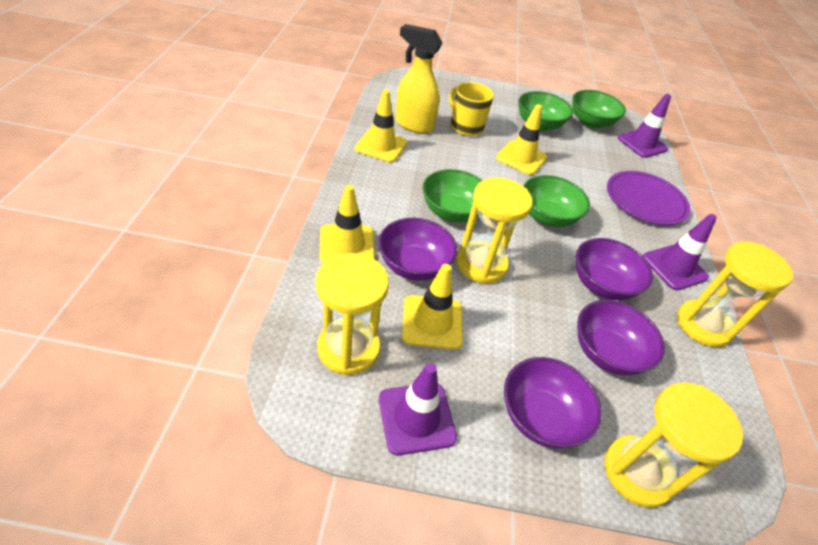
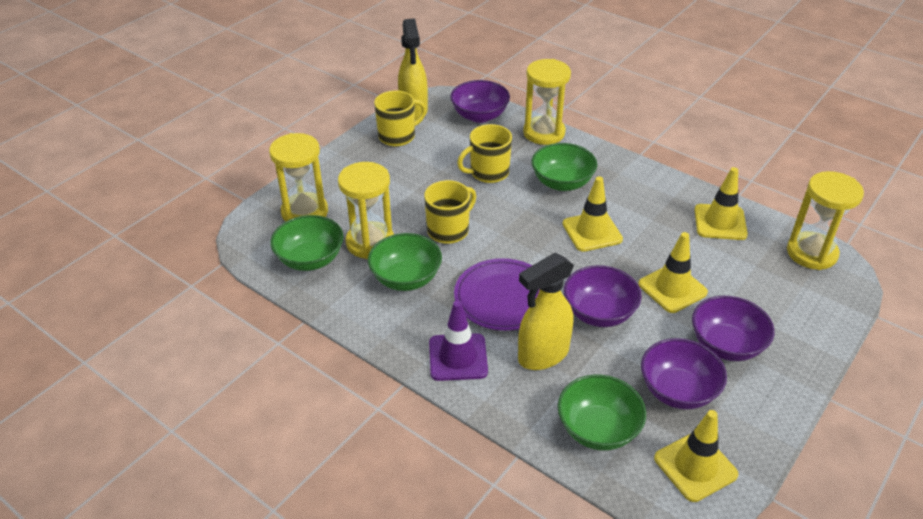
purple traffic cone: 3 -> 1
yellow mug: 1 -> 3
yellow spray bottle: 1 -> 2

